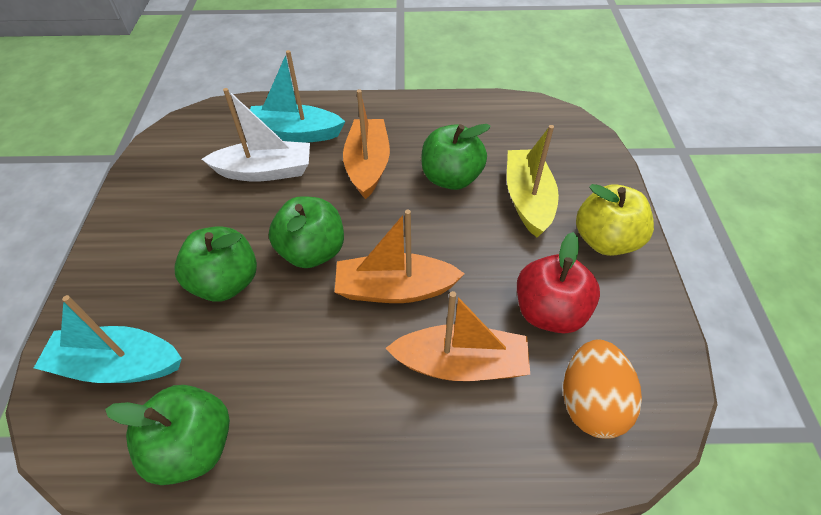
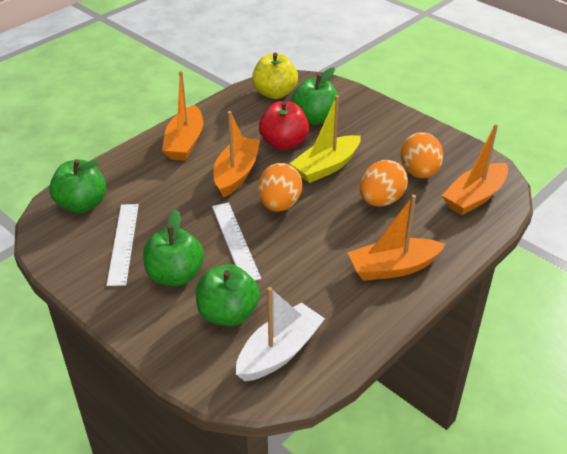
orange boat: 3 -> 4
orange egg: 1 -> 3
turquoise boat: 2 -> 0
white ruler: 0 -> 2

